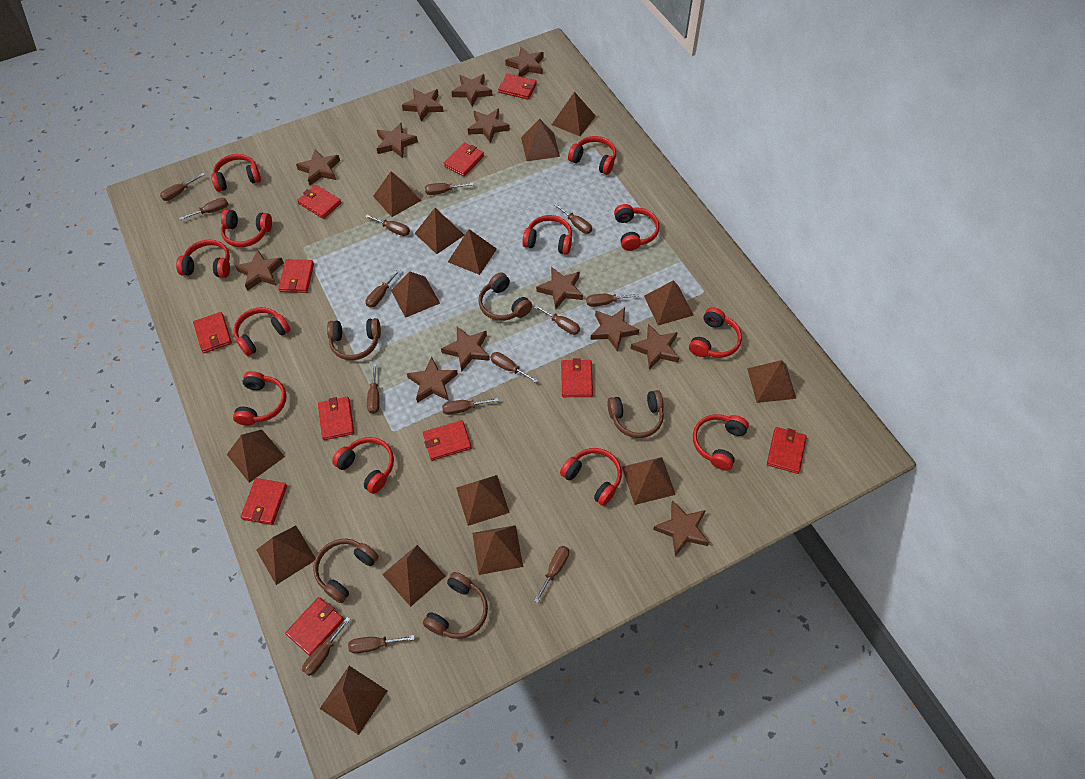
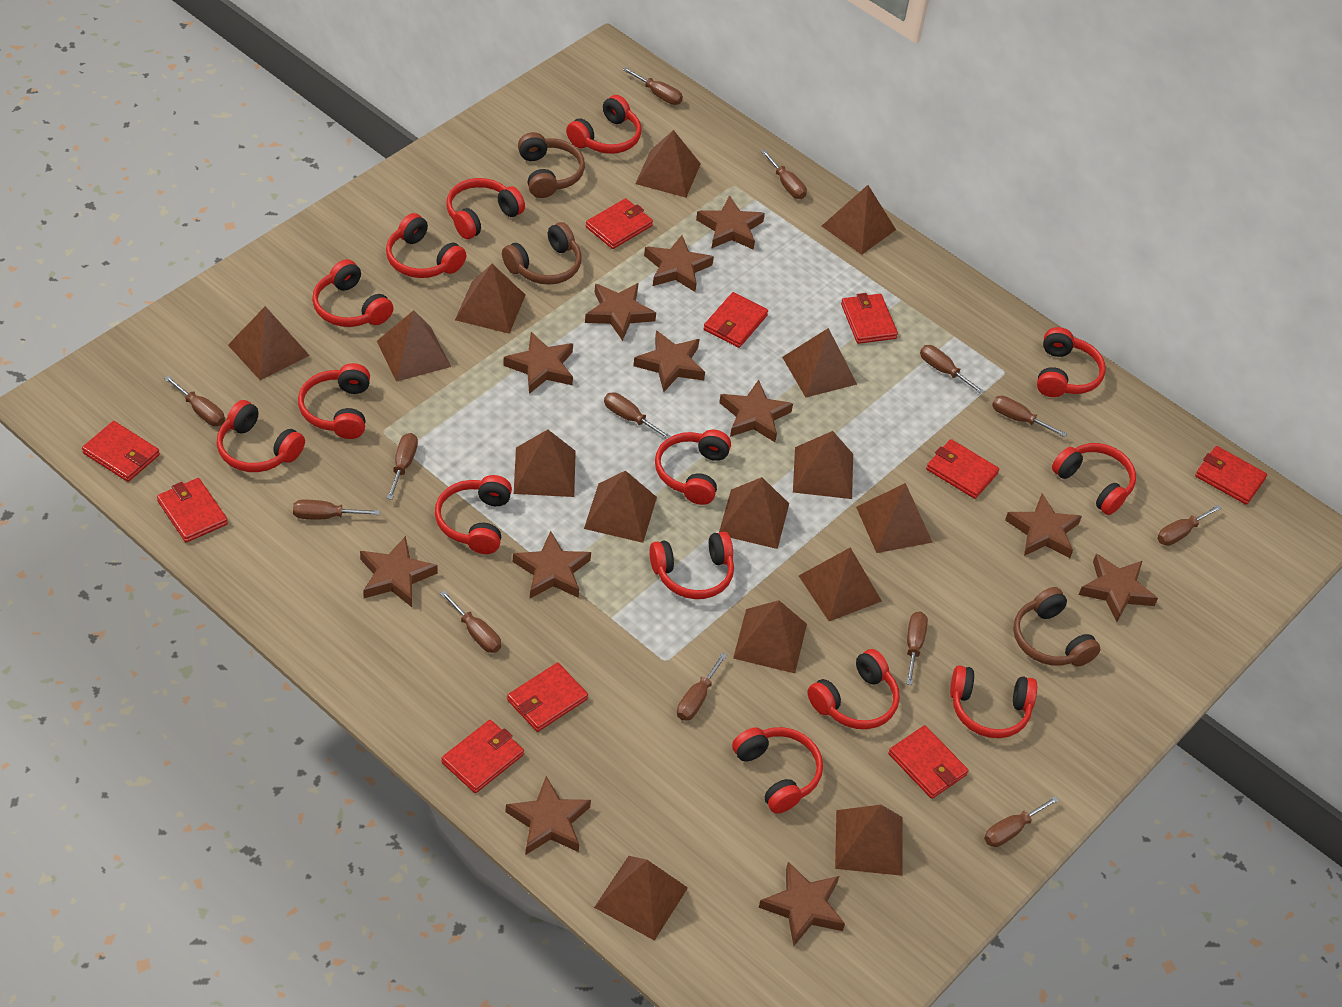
brown headphones: 5 -> 3
brown screwdriver: 14 -> 13
brown star: 13 -> 12
red headphones: 12 -> 14
red wallet: 11 -> 10

